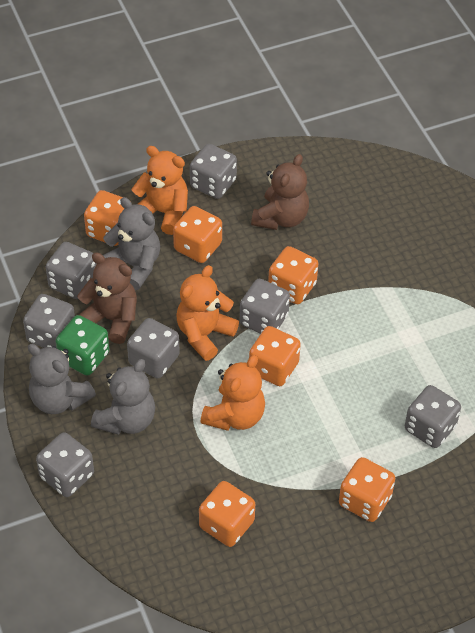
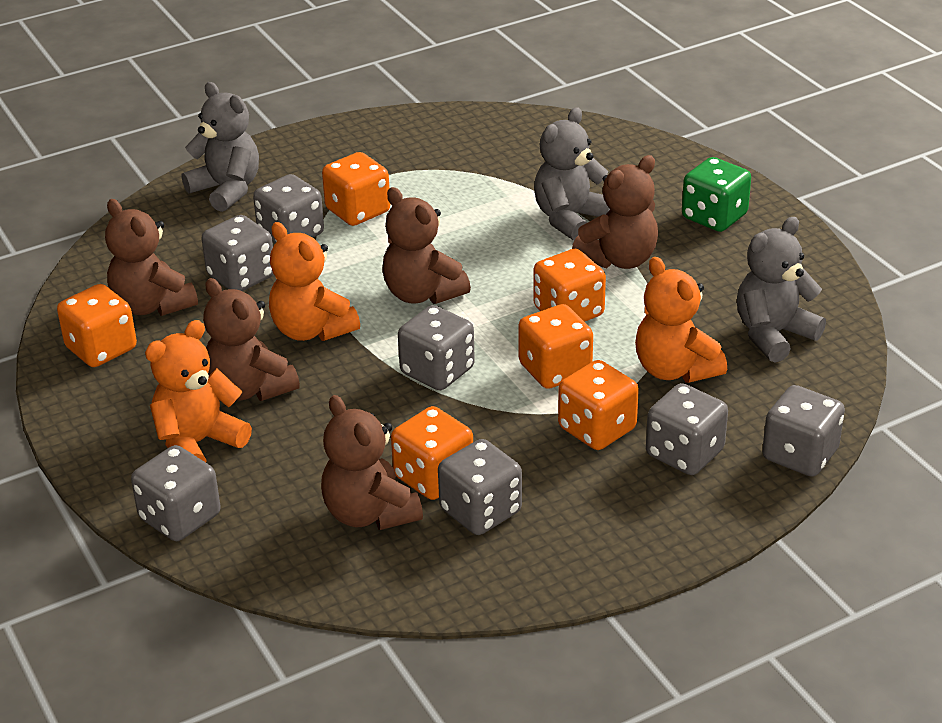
brown teddy bear: 2 -> 5

